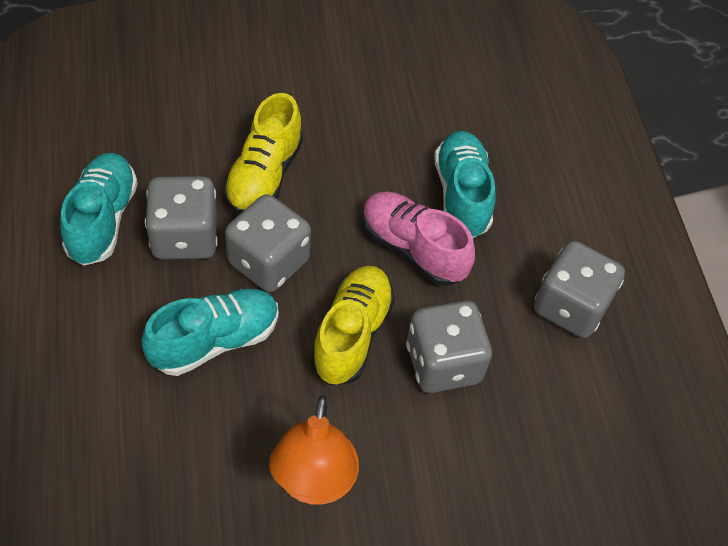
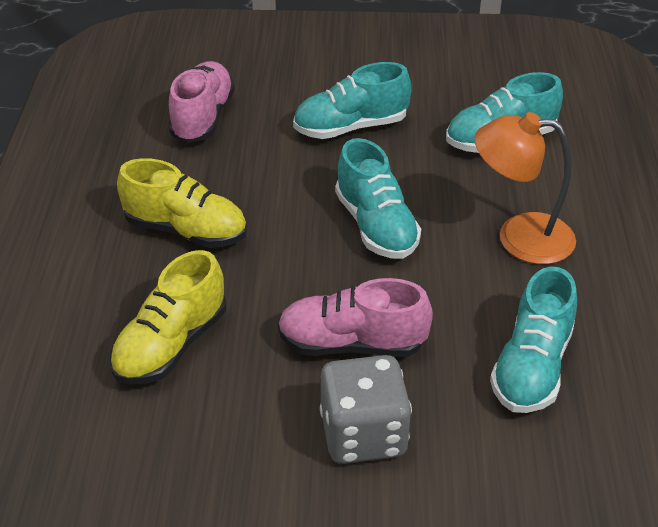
grey dice: 4 -> 1
pink shoe: 1 -> 2
turquoise shoe: 3 -> 4

